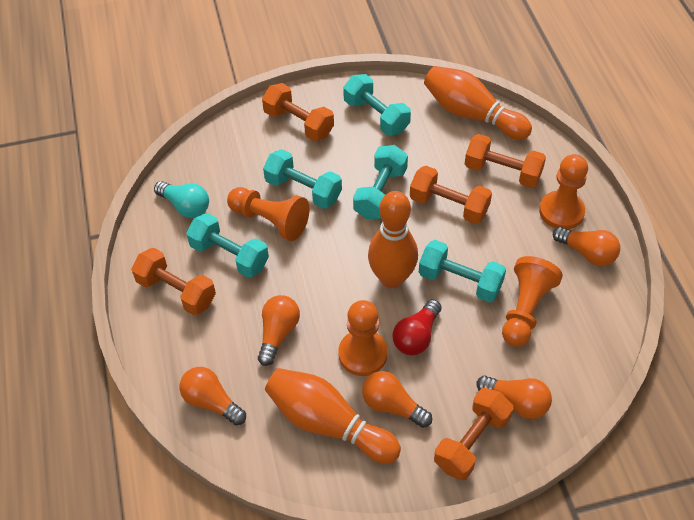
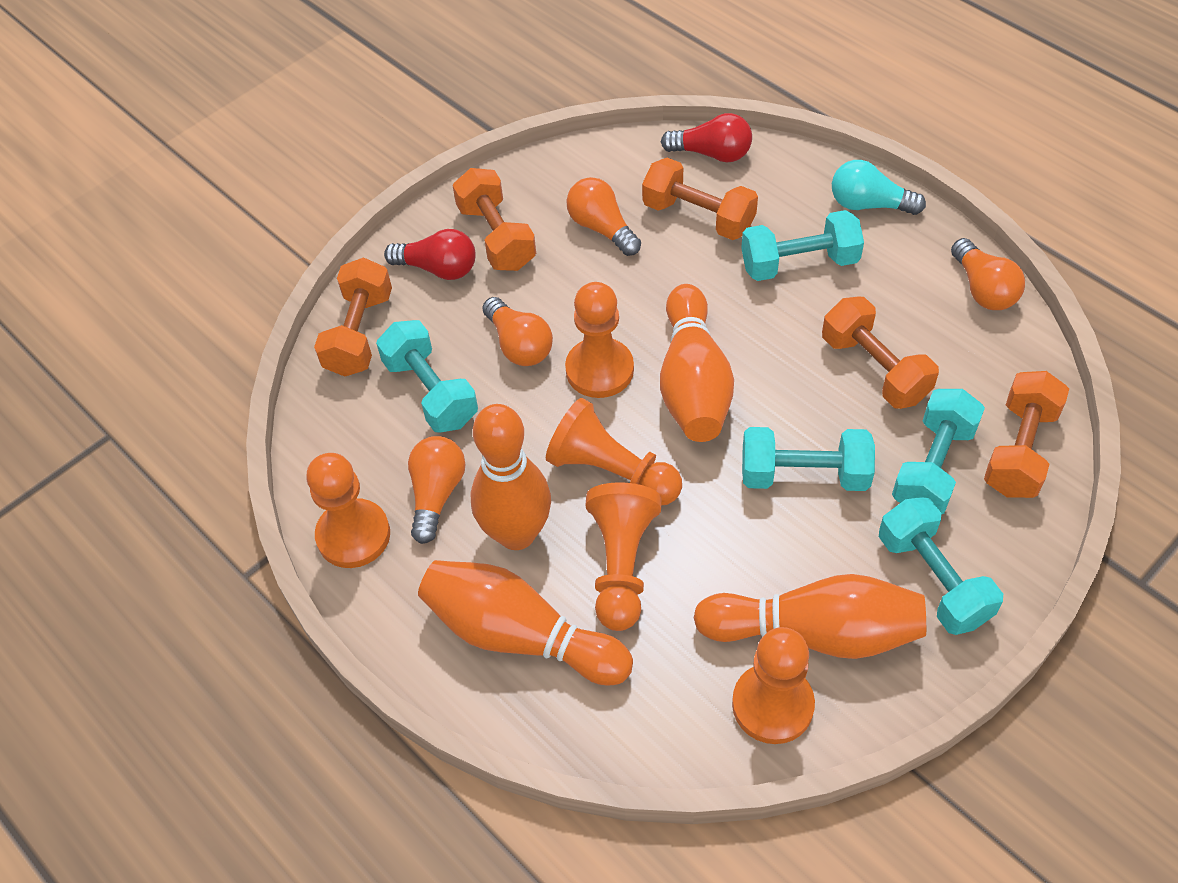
orange bowling pin: 3 -> 4
orange light bulb: 5 -> 4
orange pawn: 4 -> 5
red light bulb: 1 -> 2

